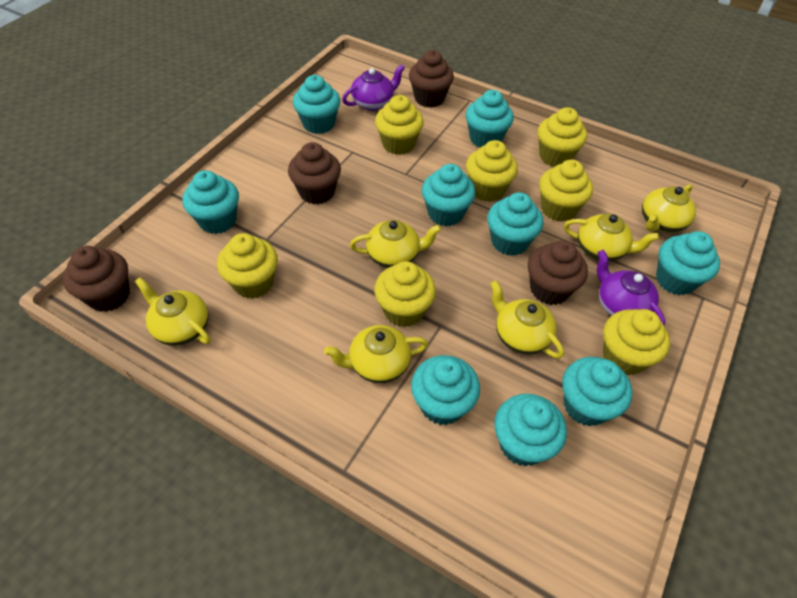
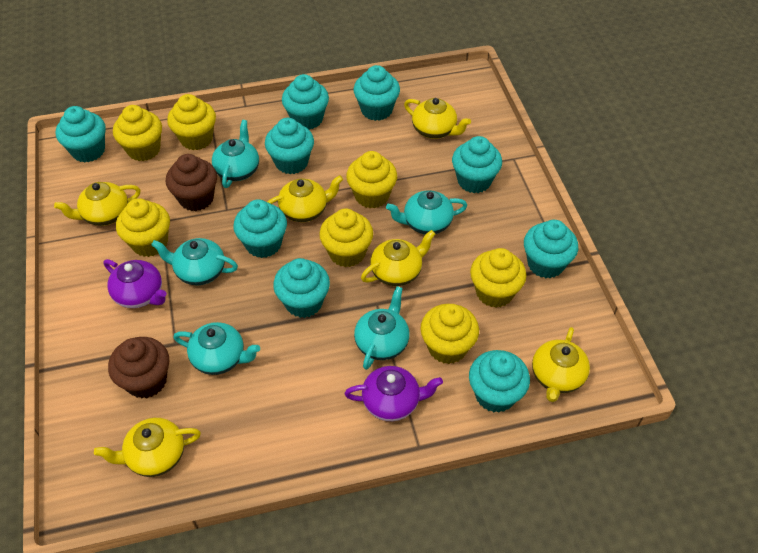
brown cupcake: 4 -> 2
turquoise teapot: 0 -> 5

